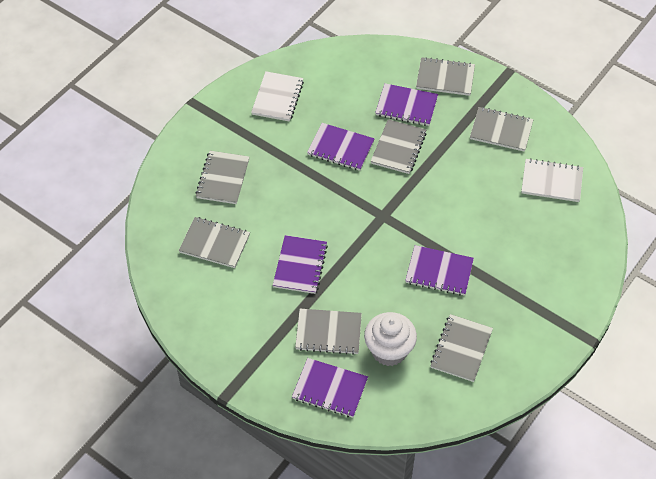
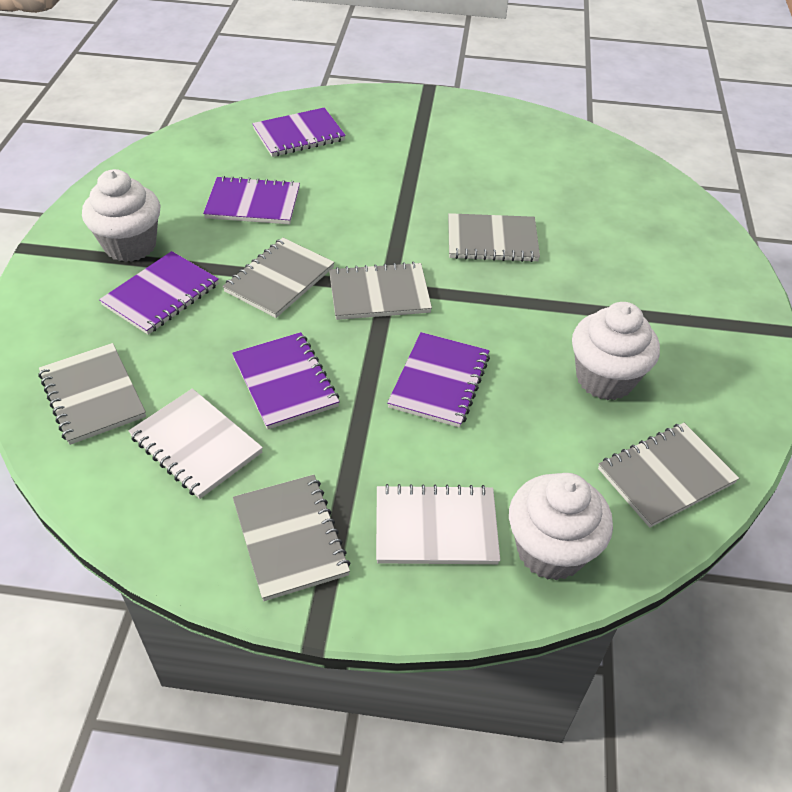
grey notebook: 7 -> 6
white cupcake: 1 -> 3

